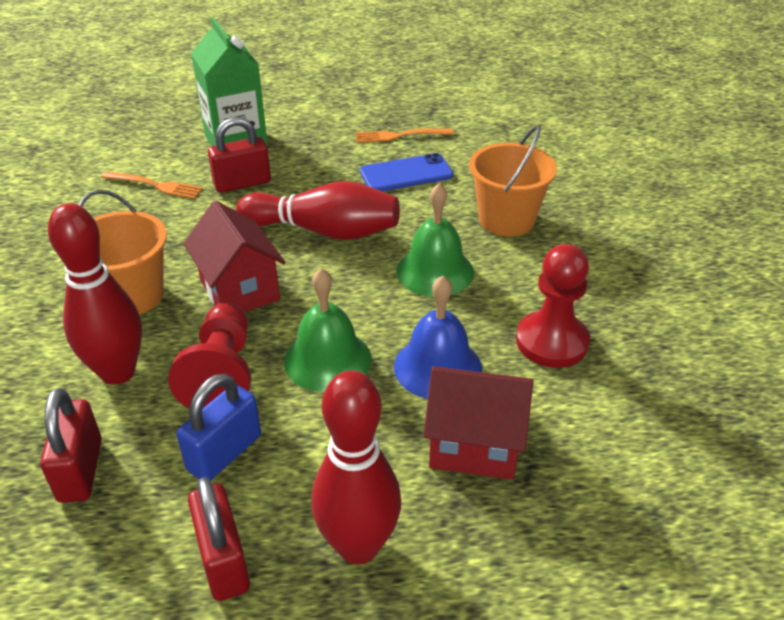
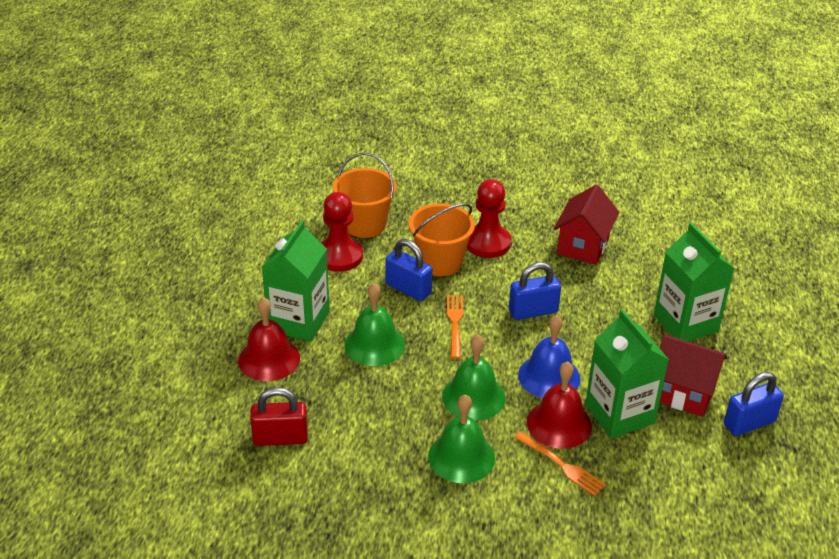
blue padlock: 1 -> 3
blue phone: 1 -> 0
green bell: 2 -> 3
green carton: 1 -> 3
red bell: 0 -> 2
red bowling pin: 3 -> 0
red padlock: 3 -> 1

